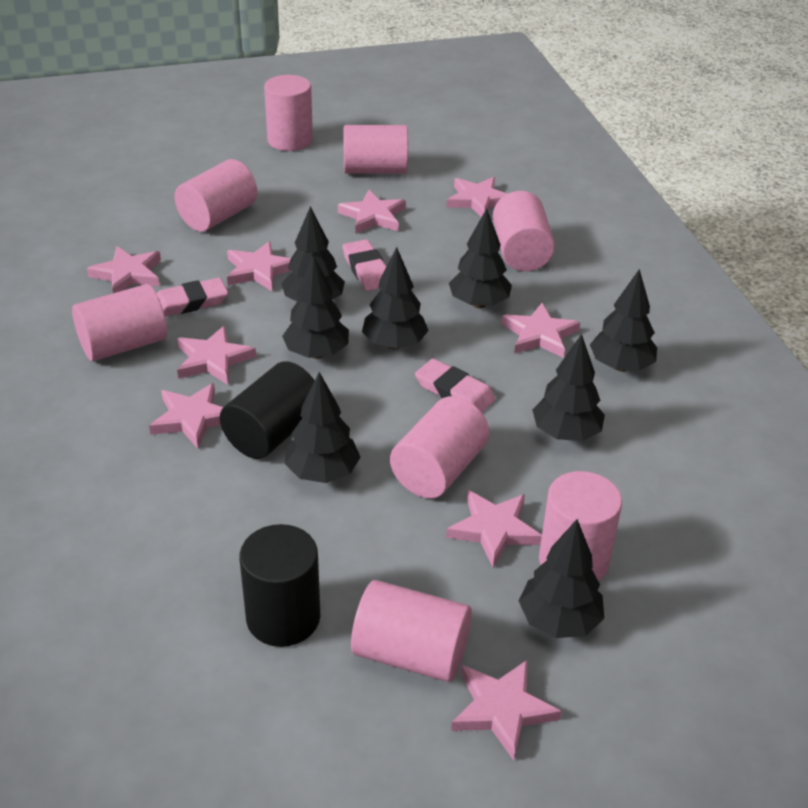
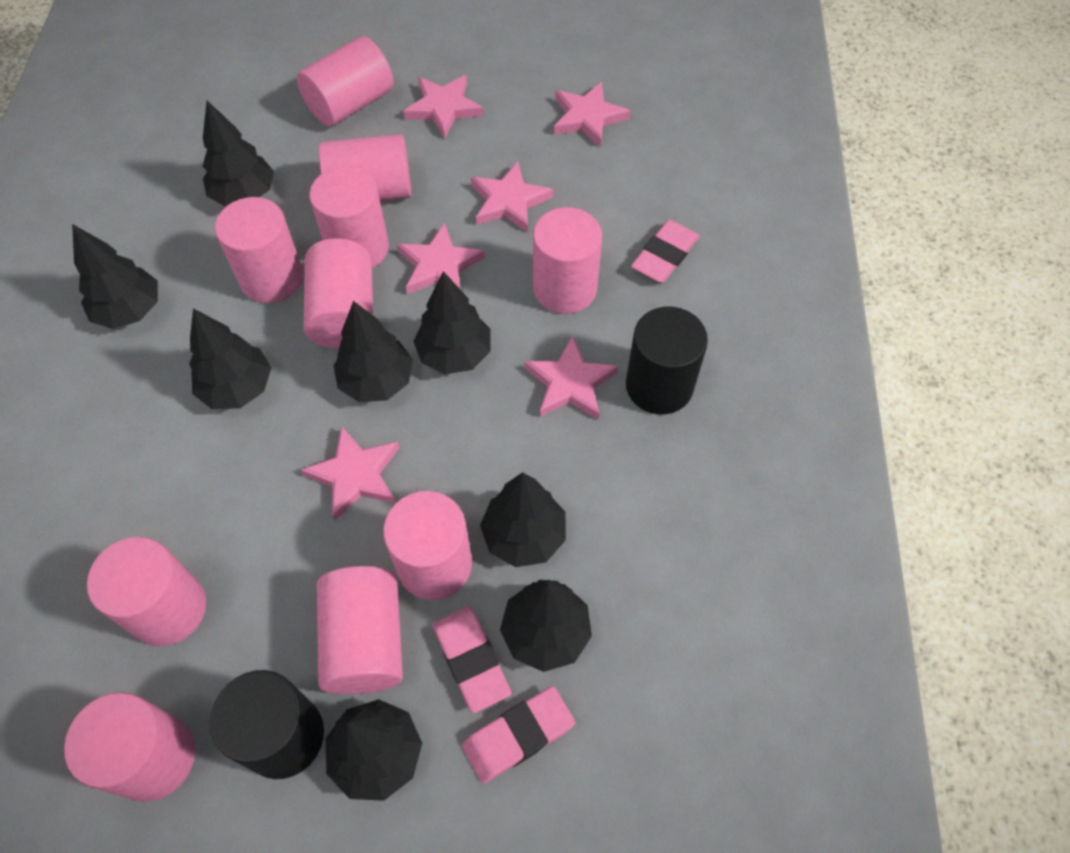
pink cylinder: 8 -> 10
pink star: 9 -> 6

